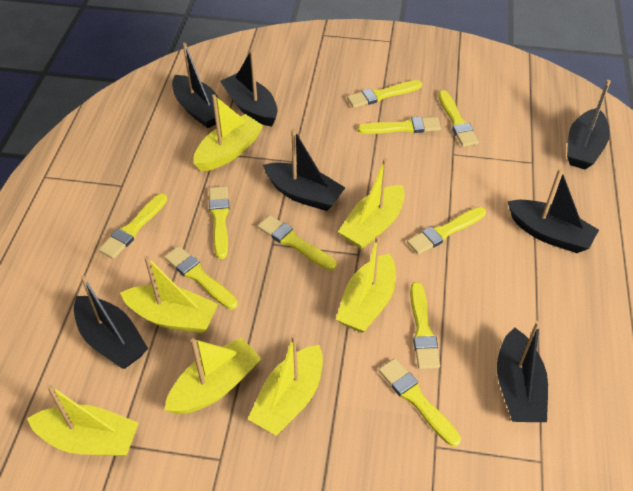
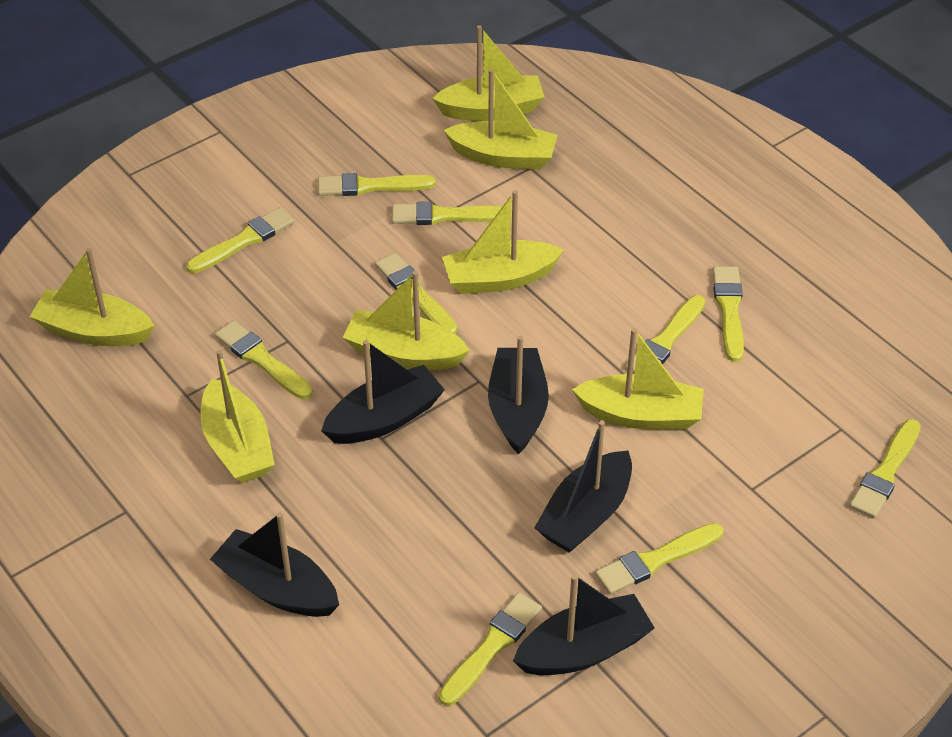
black boat: 7 -> 5

